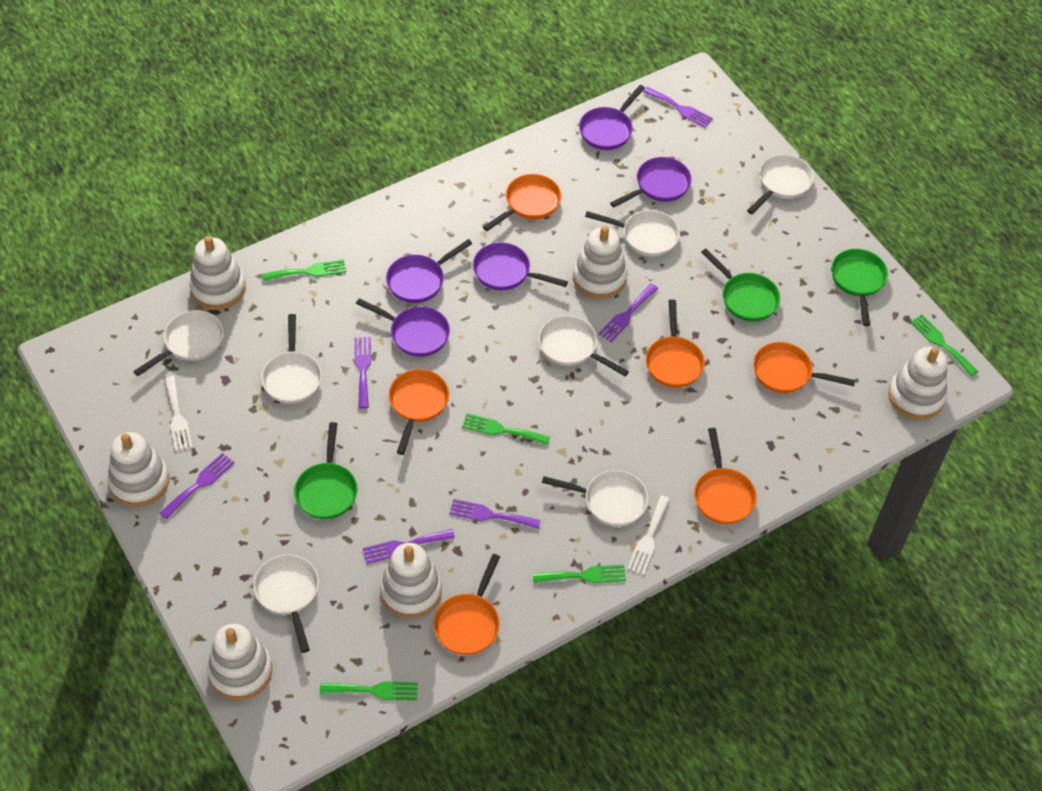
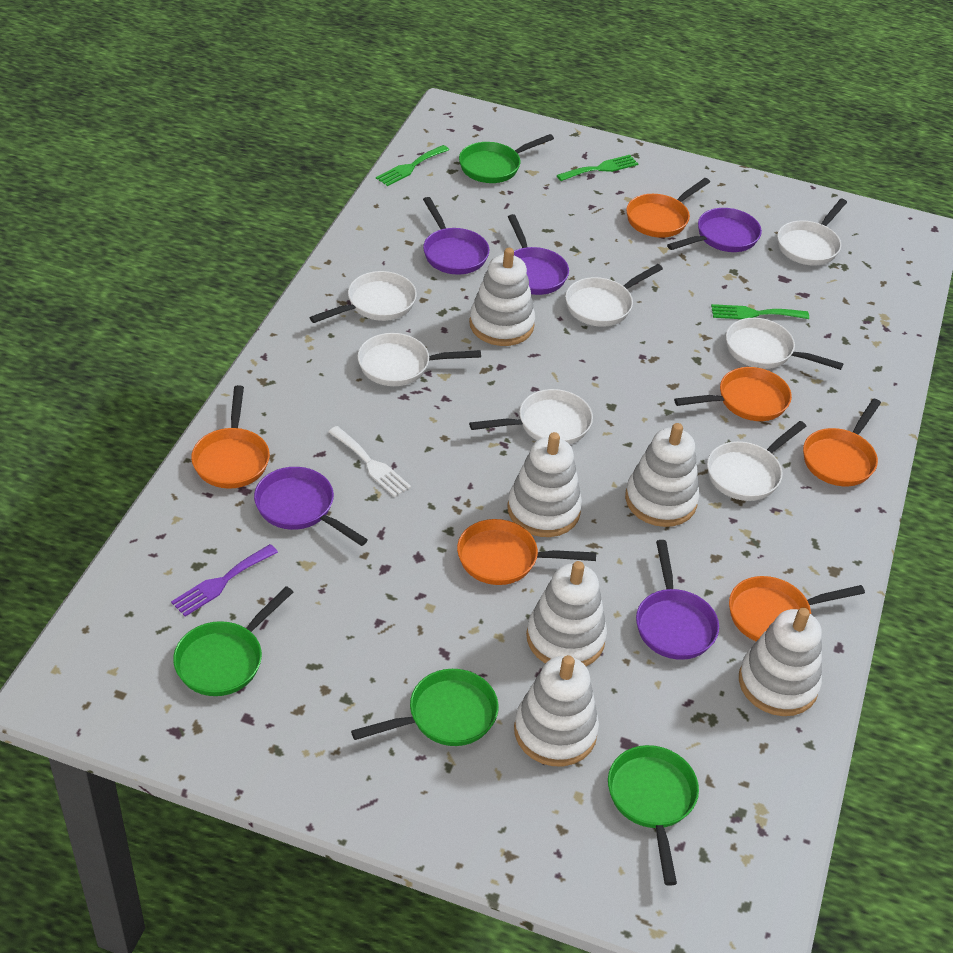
green fork: 5 -> 3
green pan: 3 -> 4
purple fork: 6 -> 1
white fork: 2 -> 1

